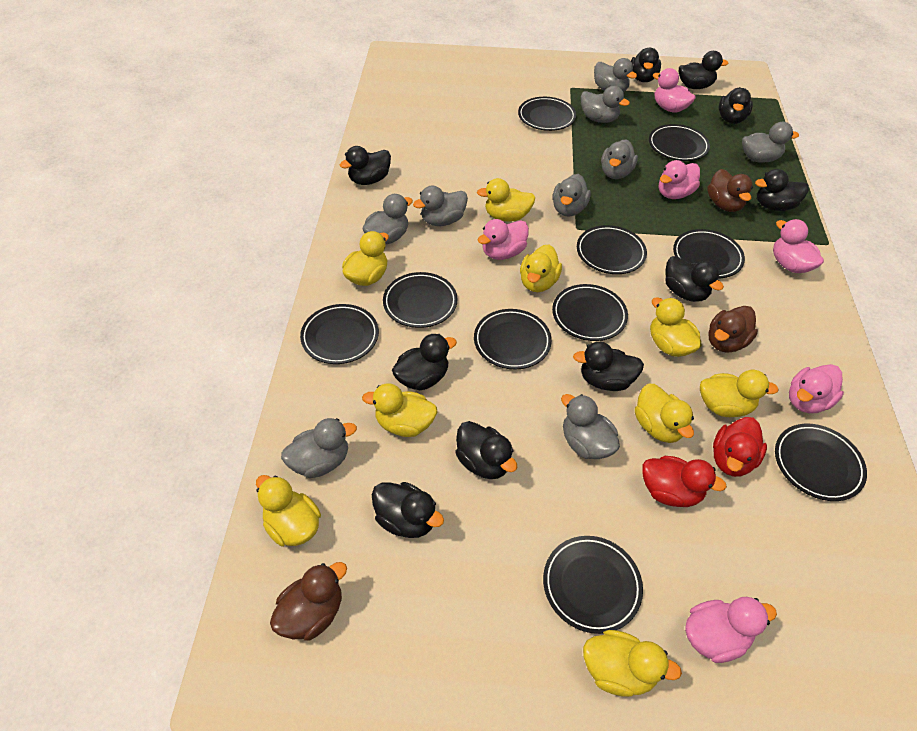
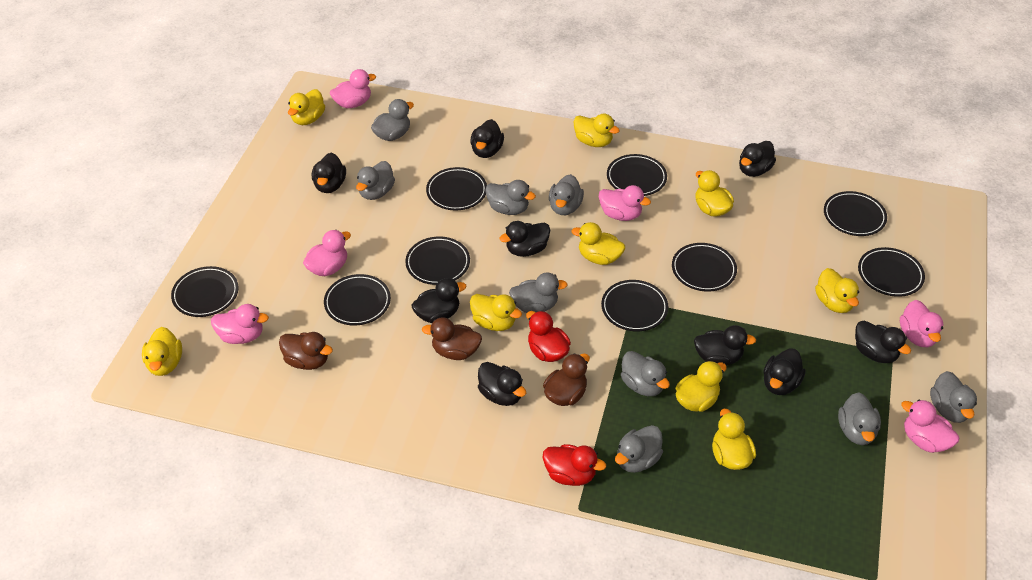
black duck: 10 -> 9
black plate: 10 -> 9

